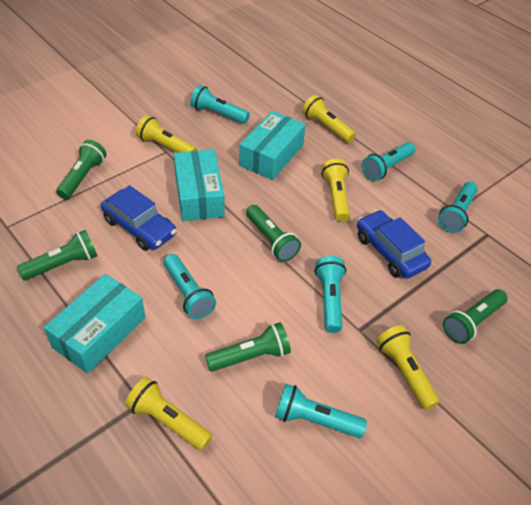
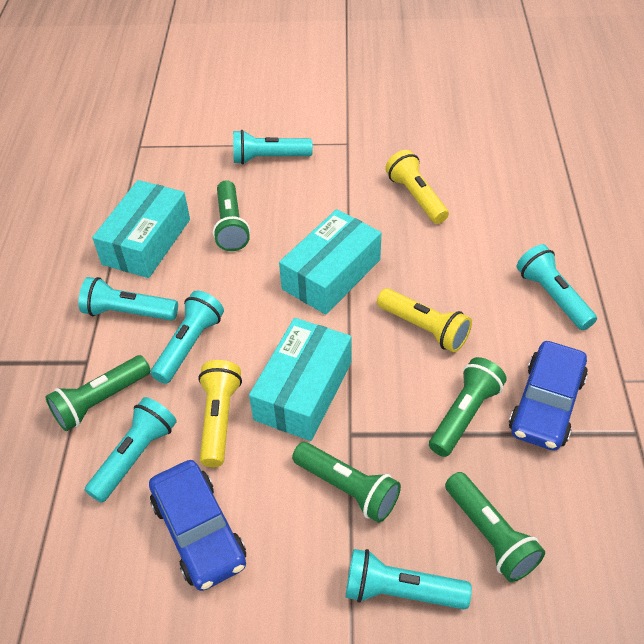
yellow flashlight: 5 -> 3

